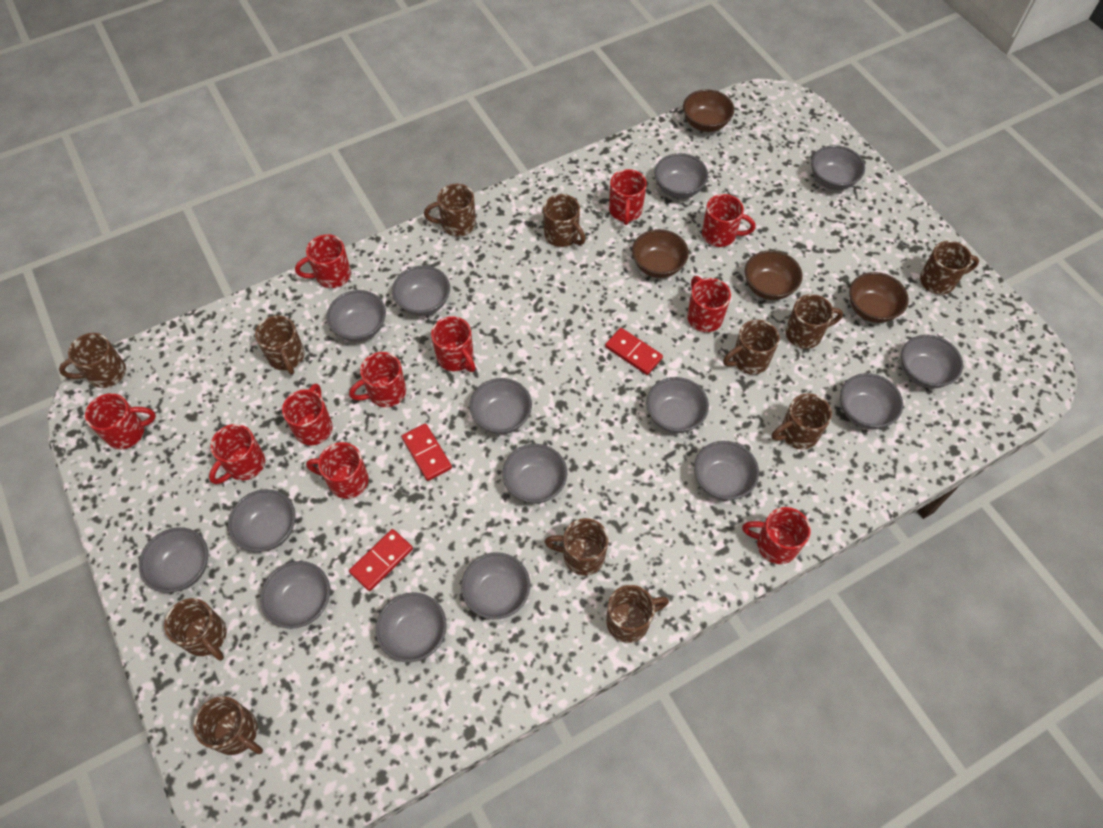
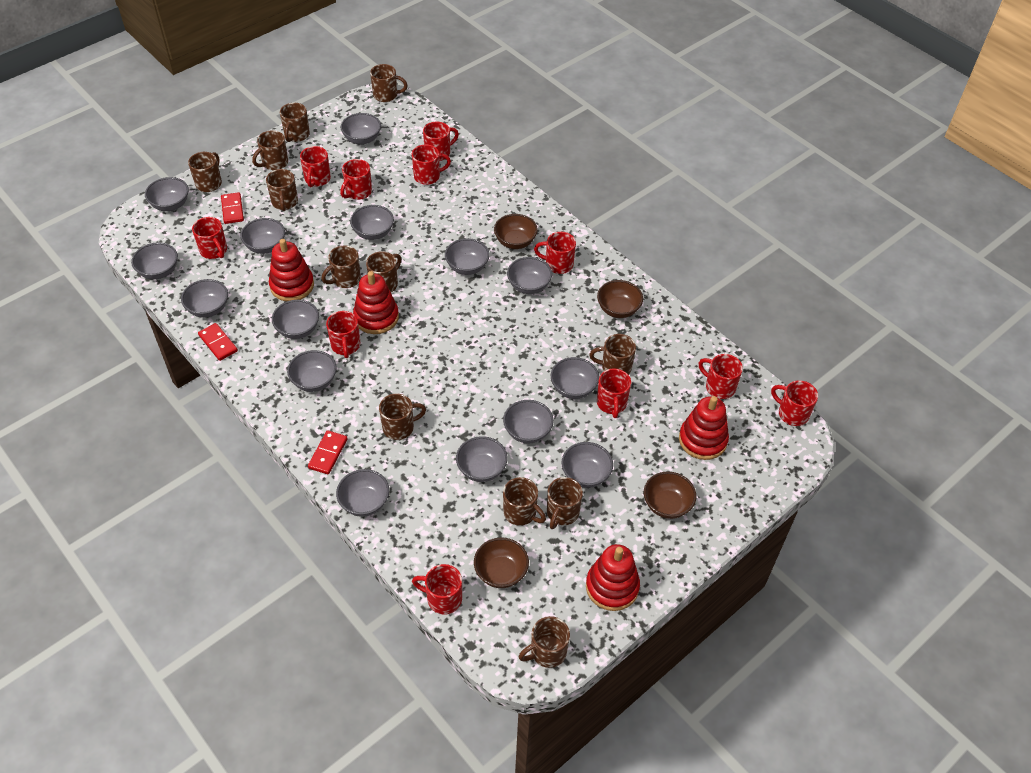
red stacking toy: 0 -> 4

